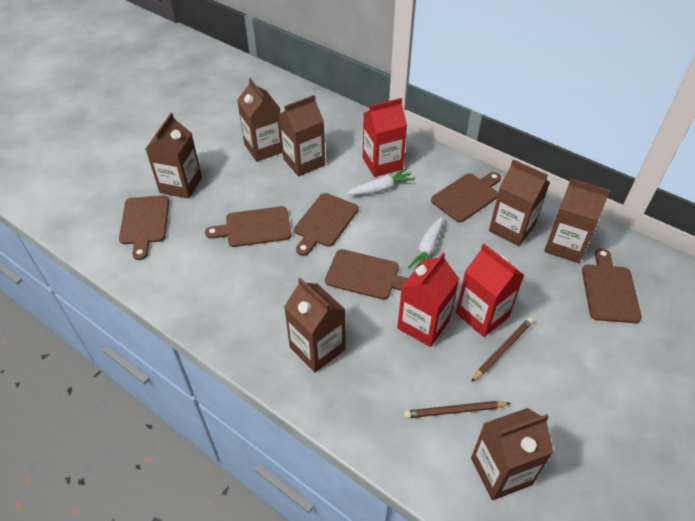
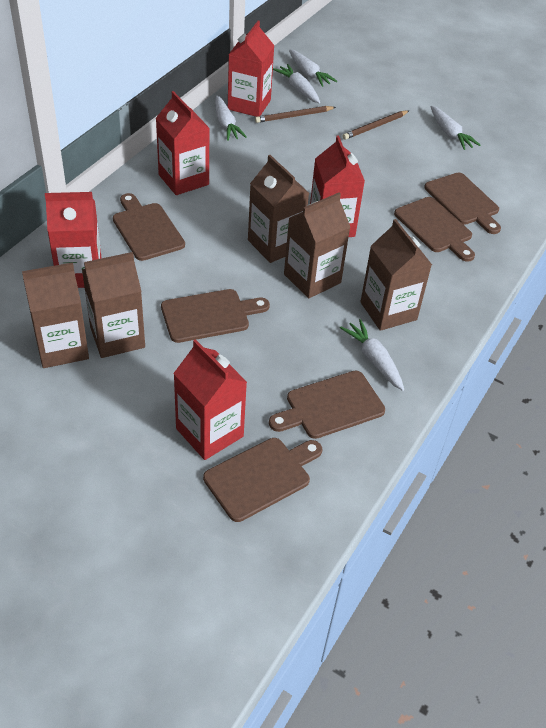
brown carton: 7 -> 5
red carton: 3 -> 5
white carrot: 2 -> 5

